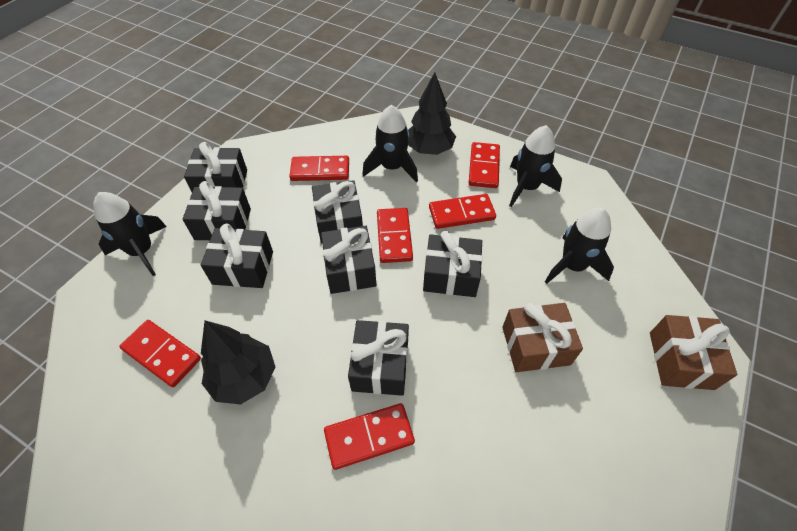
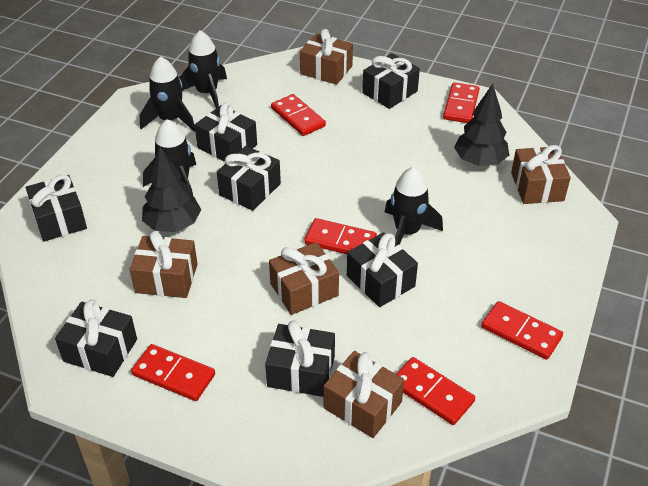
brown gift: 2 -> 5

